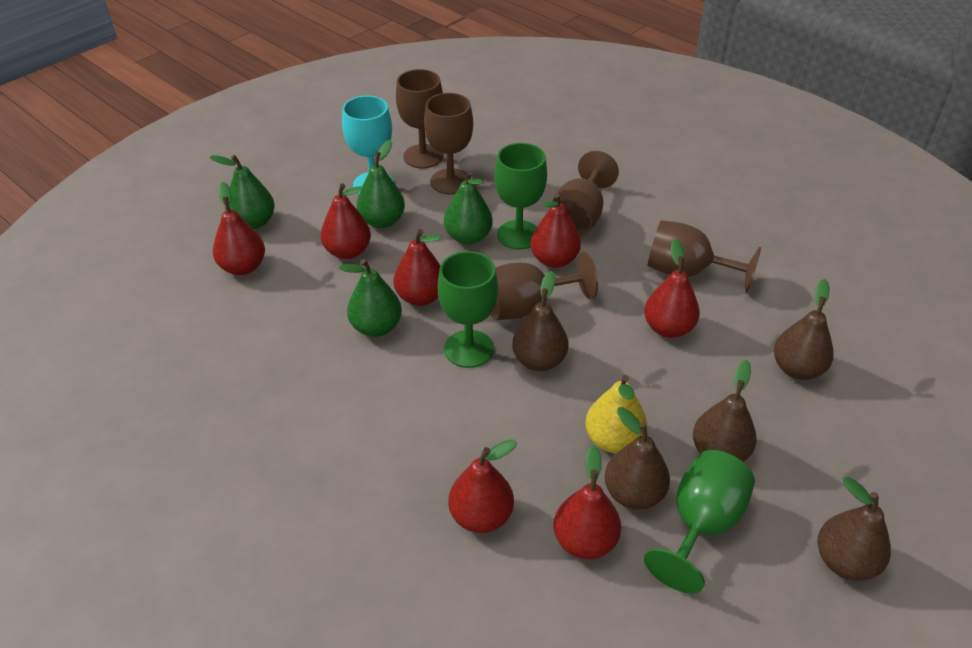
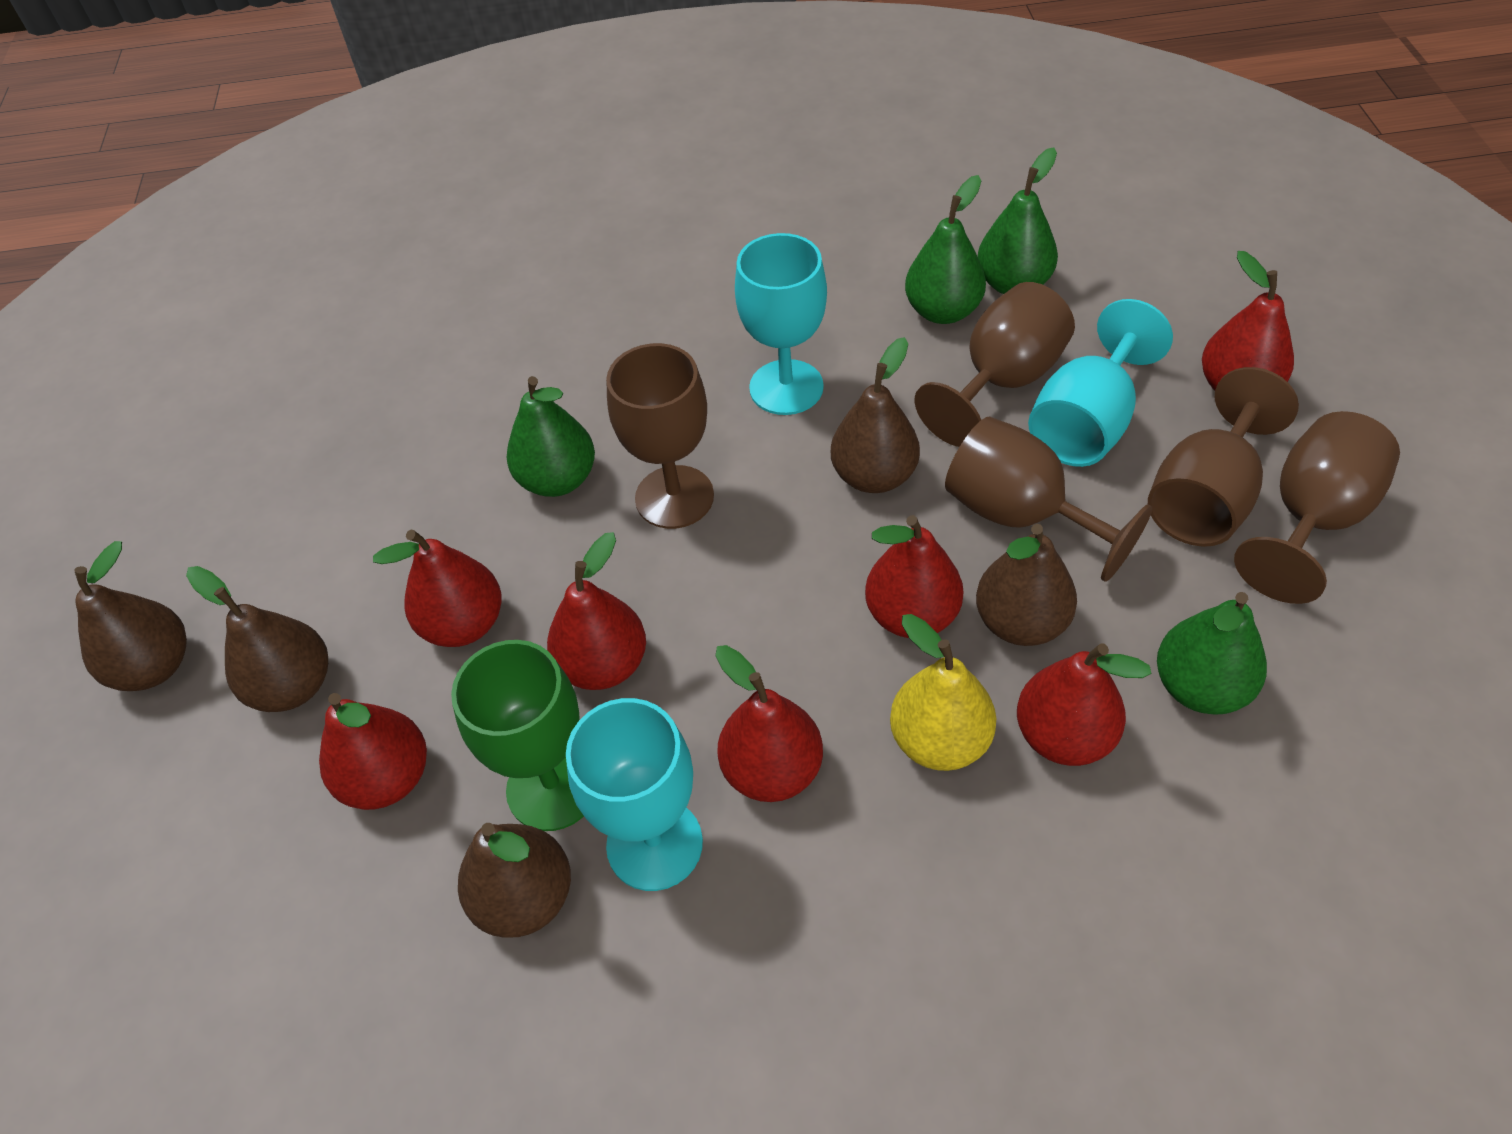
green goblet: 3 -> 1
turquoise goblet: 1 -> 3

